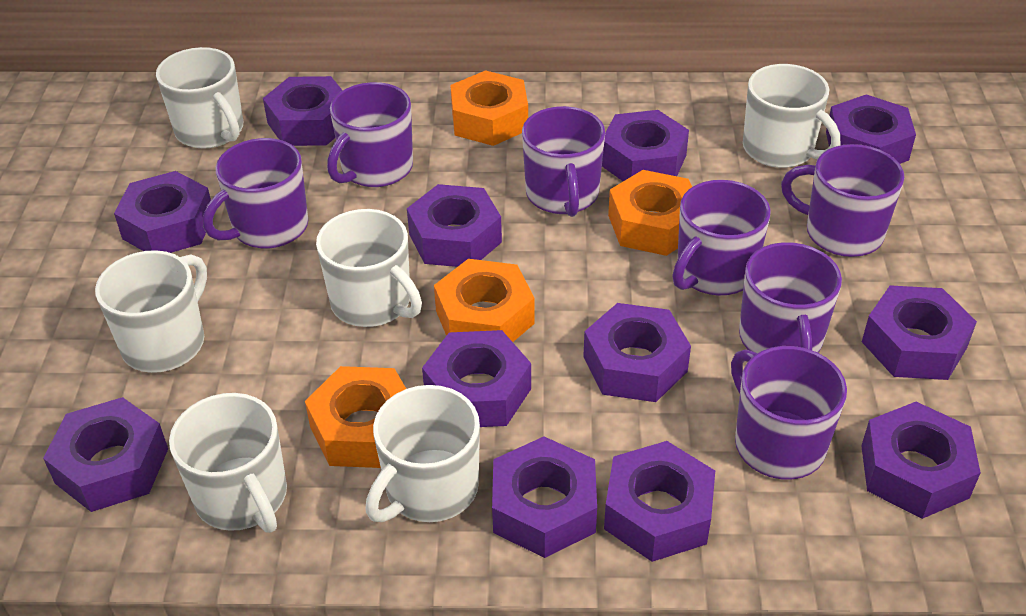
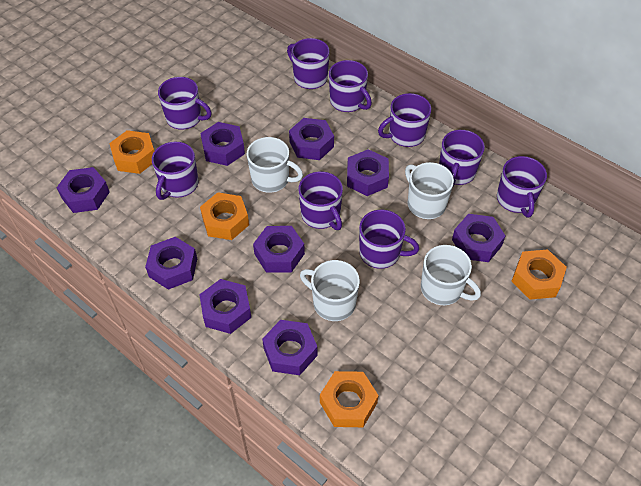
purple mug: 7 -> 9
purple nut: 12 -> 9
white mug: 6 -> 4

